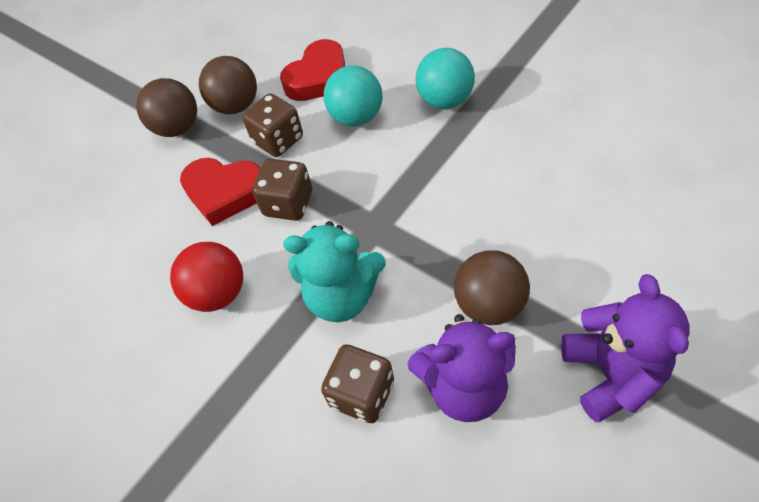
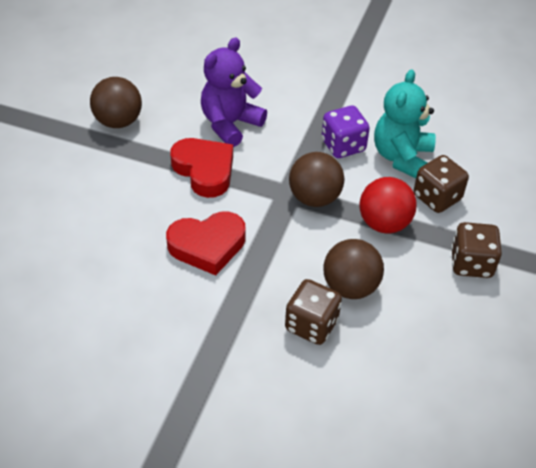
purple dice: 0 -> 1
purple teddy bear: 2 -> 1
turquoise ball: 2 -> 0

